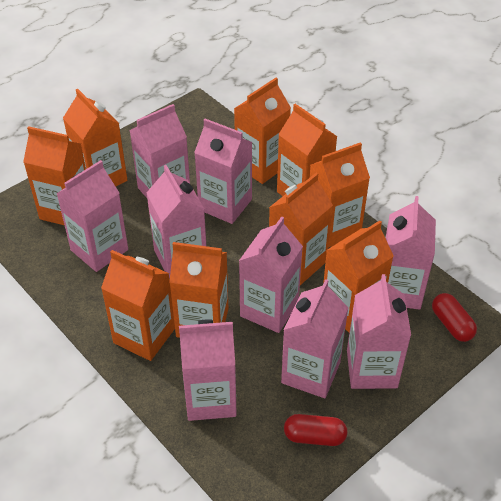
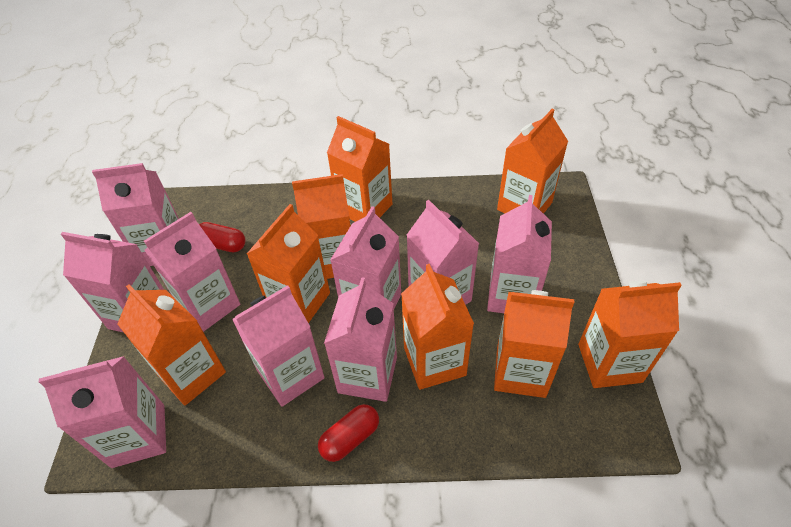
orange carton: 9 -> 8

